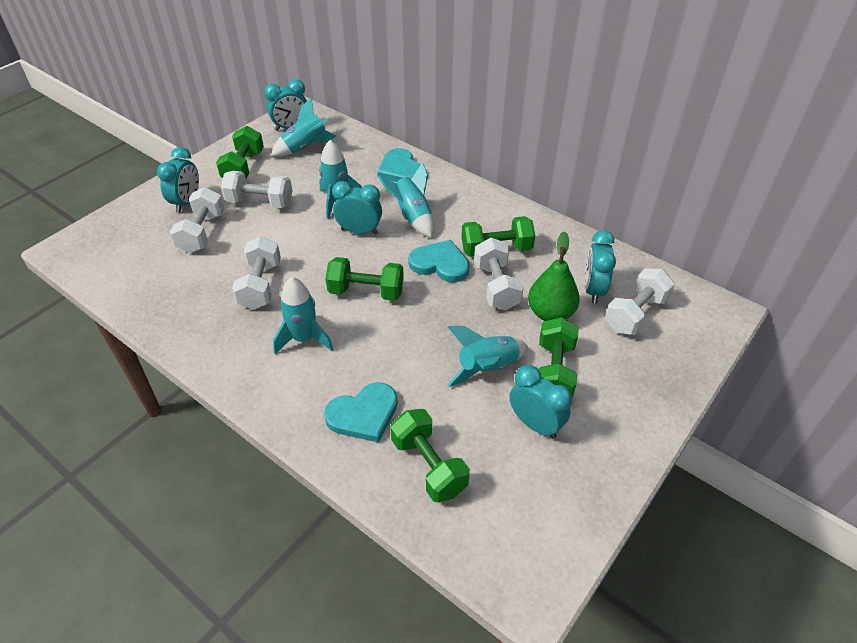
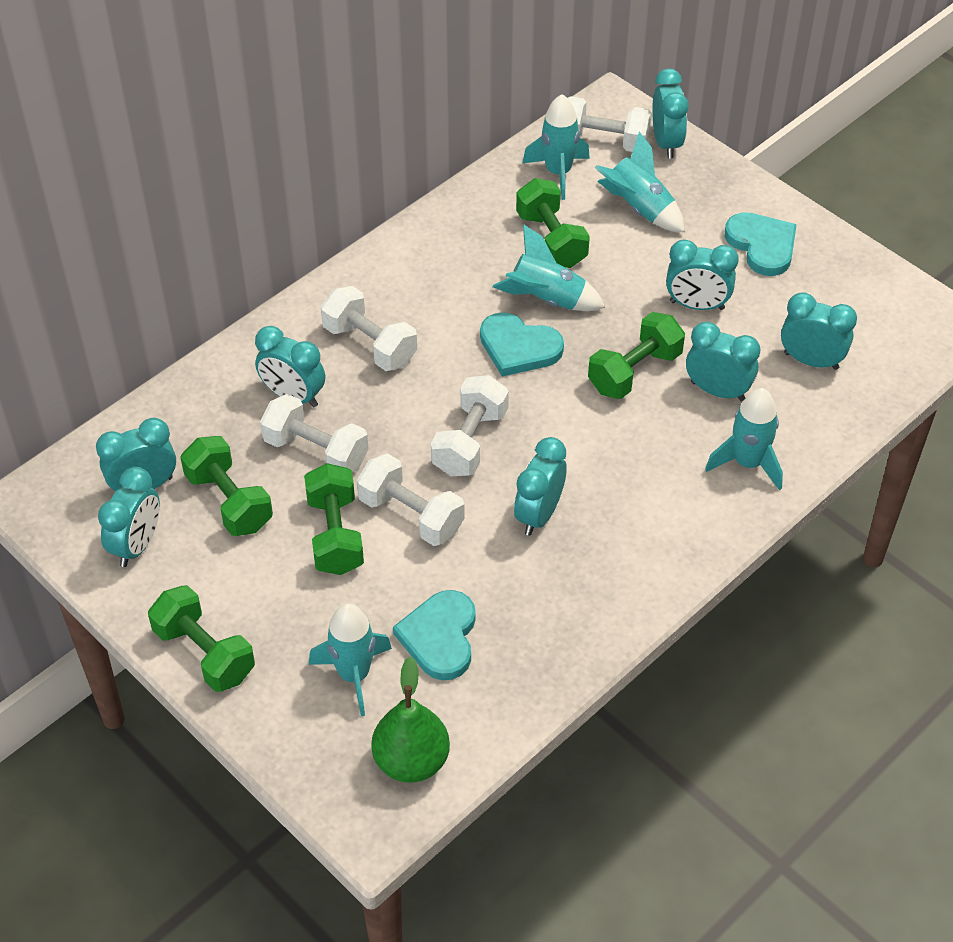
turquoise clock: 5 -> 8

